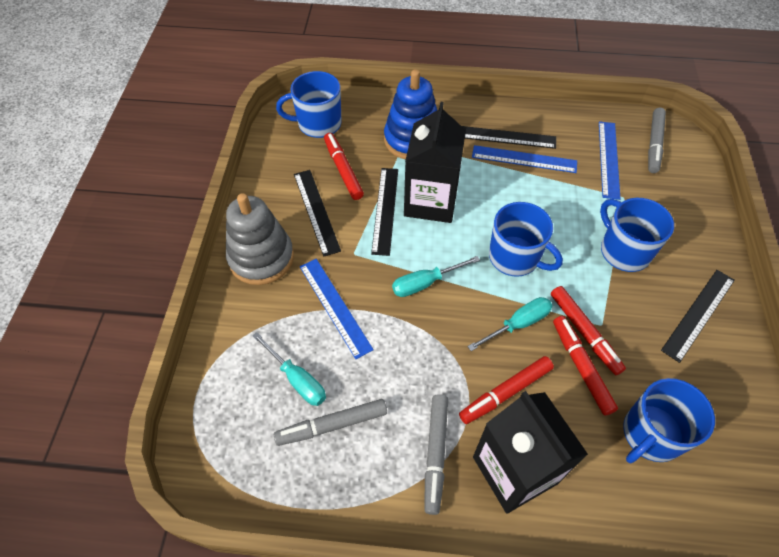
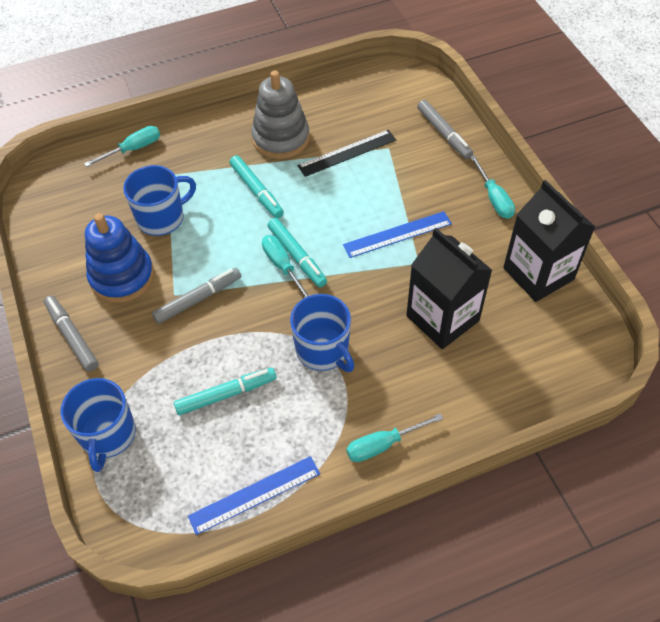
black ruler: 4 -> 1
blue mug: 4 -> 3
blue ruler: 3 -> 2
red marker: 4 -> 0
turquoise marker: 0 -> 3
turquoise screwdriver: 3 -> 4

